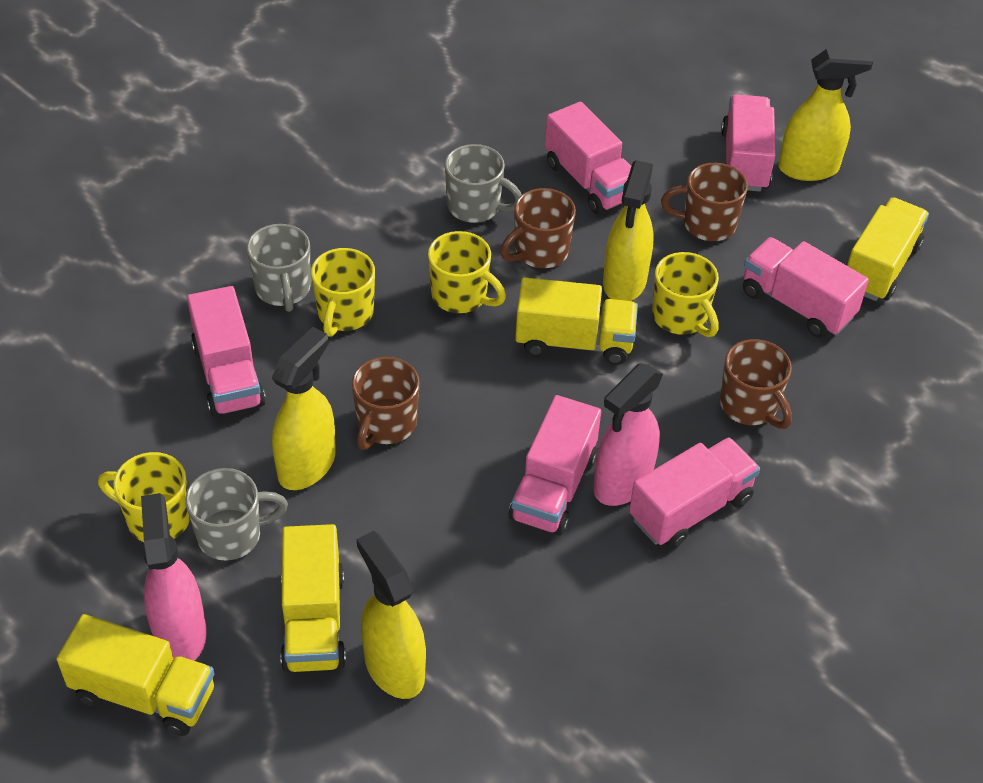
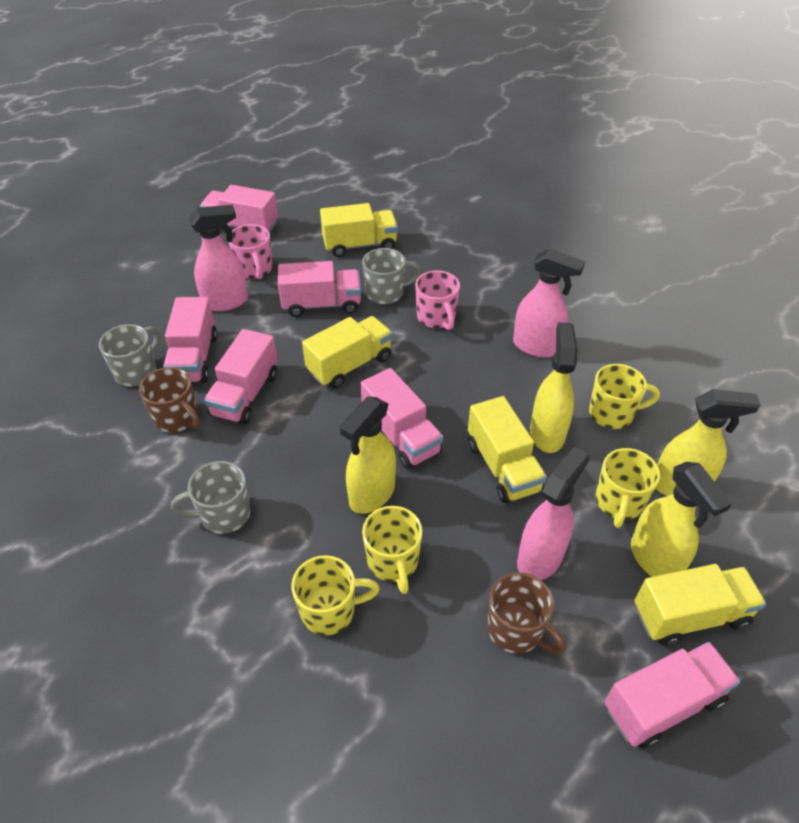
brown mug: 4 -> 2
pink mug: 0 -> 2
pink spray bottle: 2 -> 3

